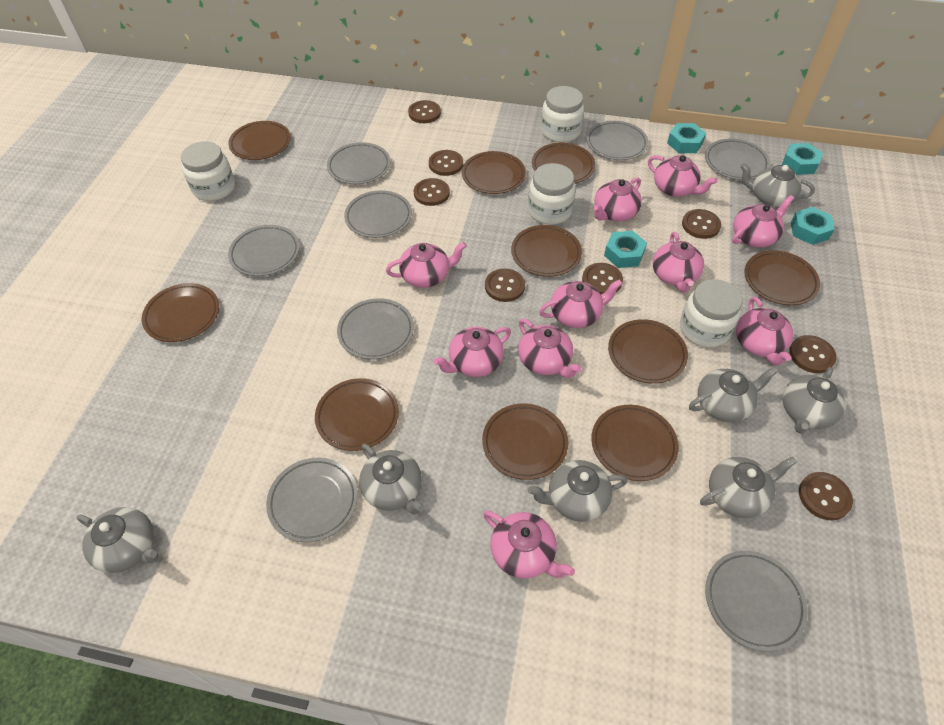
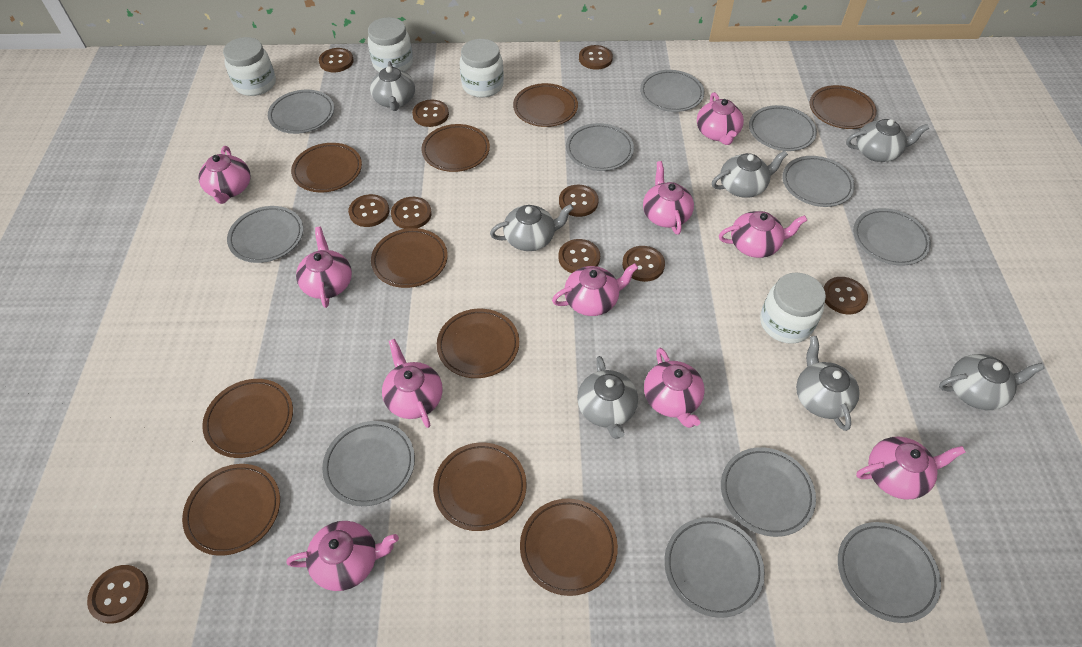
brown button: 8 -> 10
grey plate: 8 -> 11
turquoise nut: 4 -> 0

